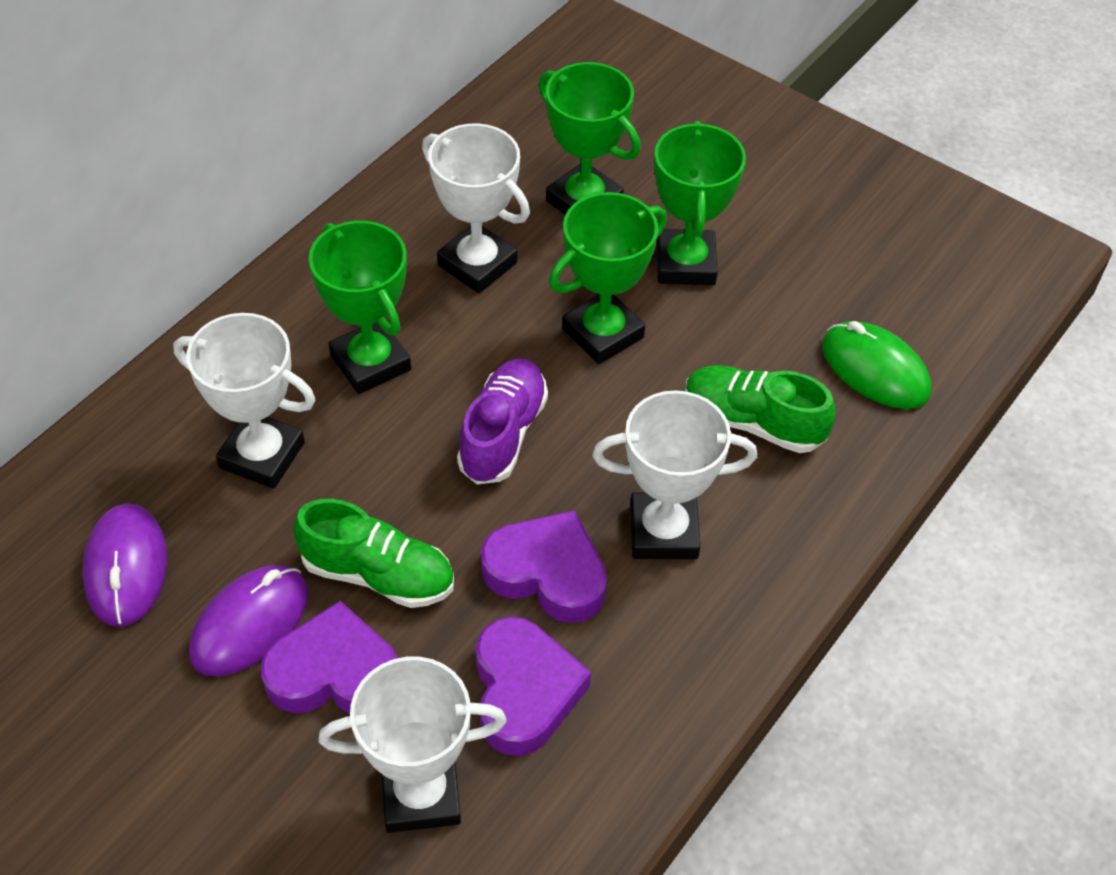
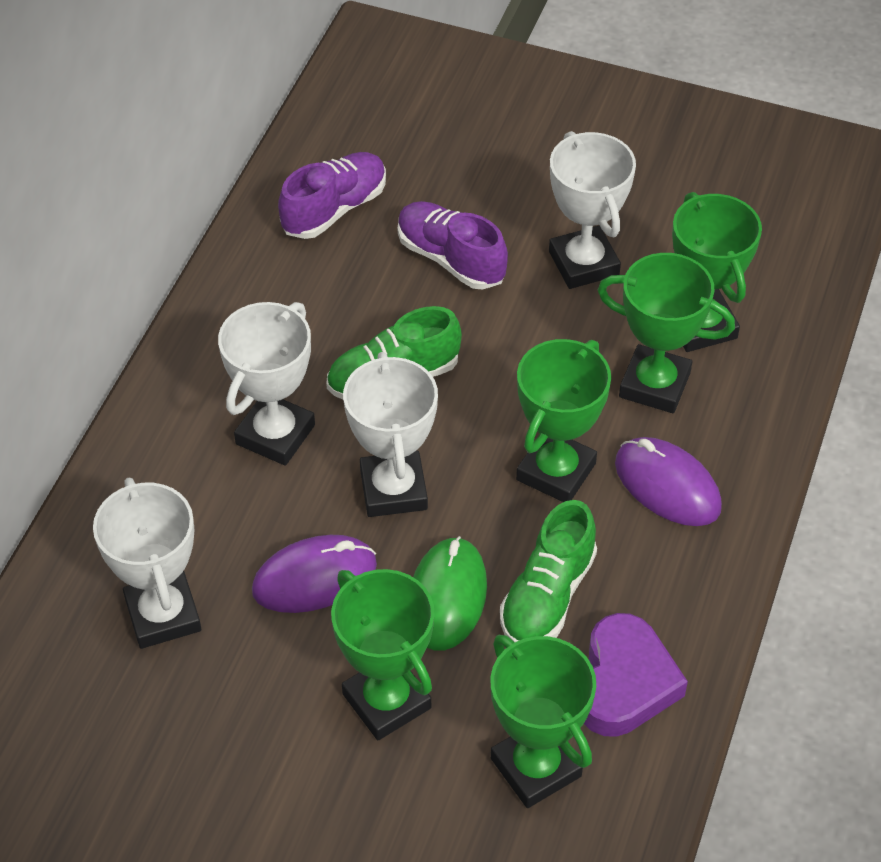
green trophy: 4 -> 5
purple heart: 3 -> 1
purple shoe: 1 -> 2

